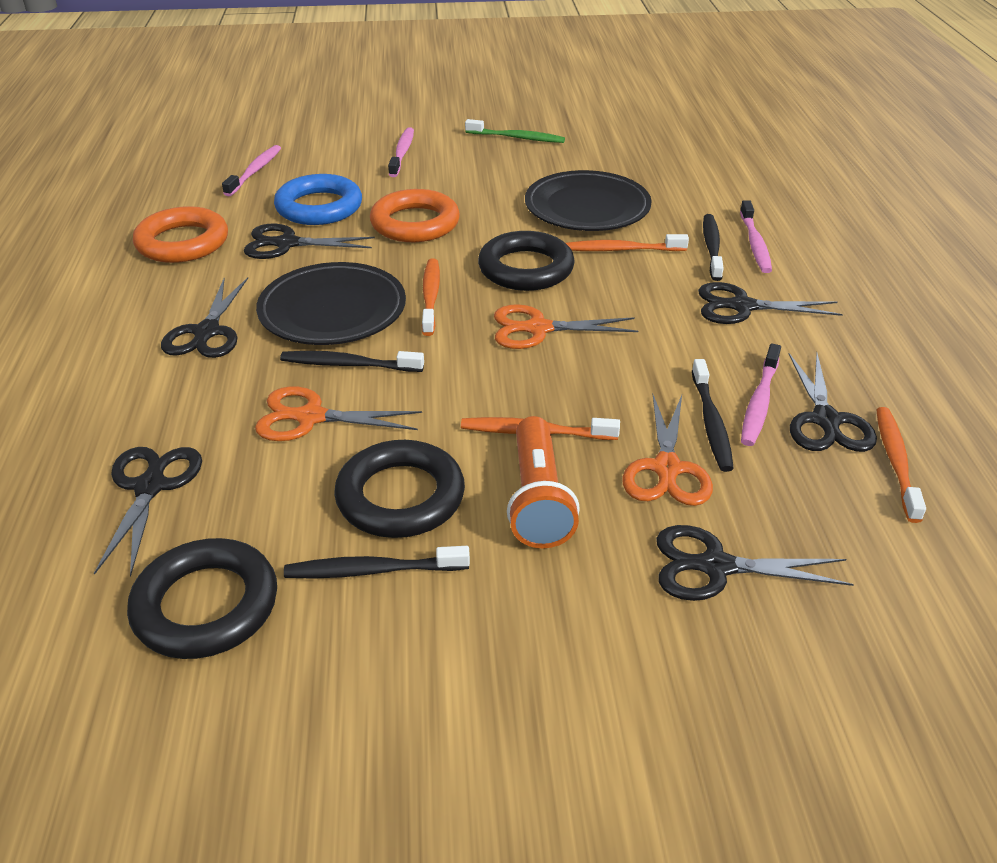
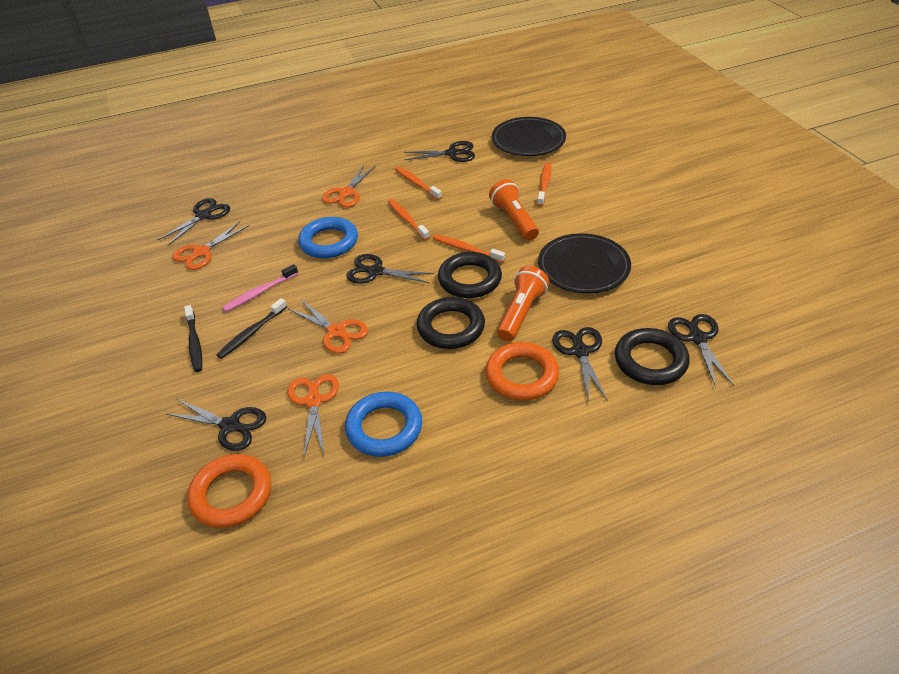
black toothbrush: 4 -> 2
blue ring: 1 -> 2
green toothbrush: 1 -> 0
orange flashlight: 1 -> 2
orange scissors: 3 -> 4
pink toothbrush: 4 -> 1

